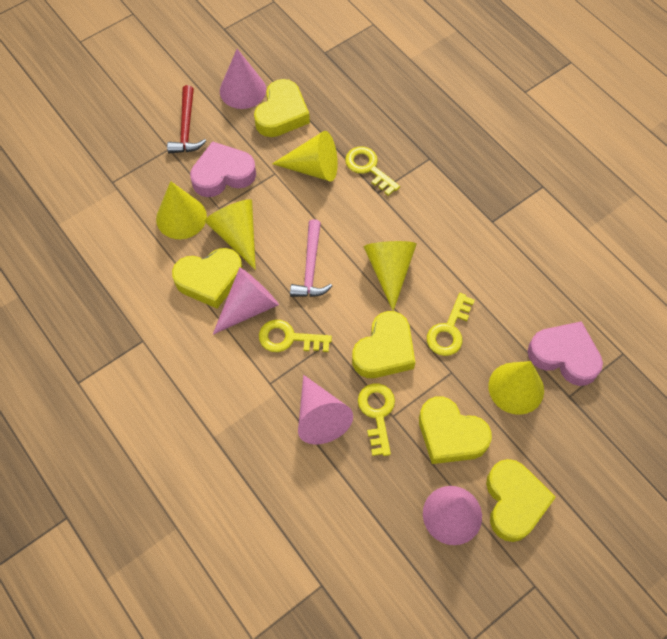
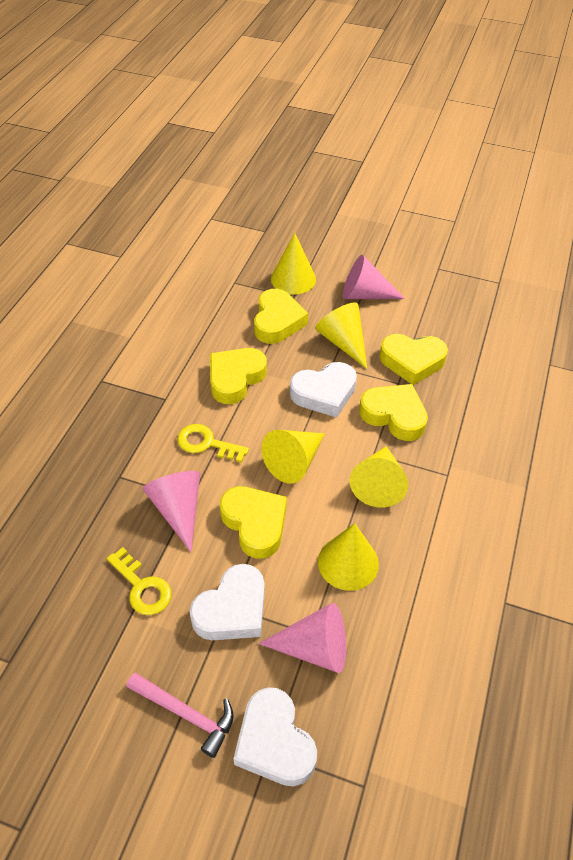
pink cone: 4 -> 3
pink heart: 2 -> 0
red hammer: 1 -> 0
white heart: 0 -> 3
yellow key: 4 -> 2

